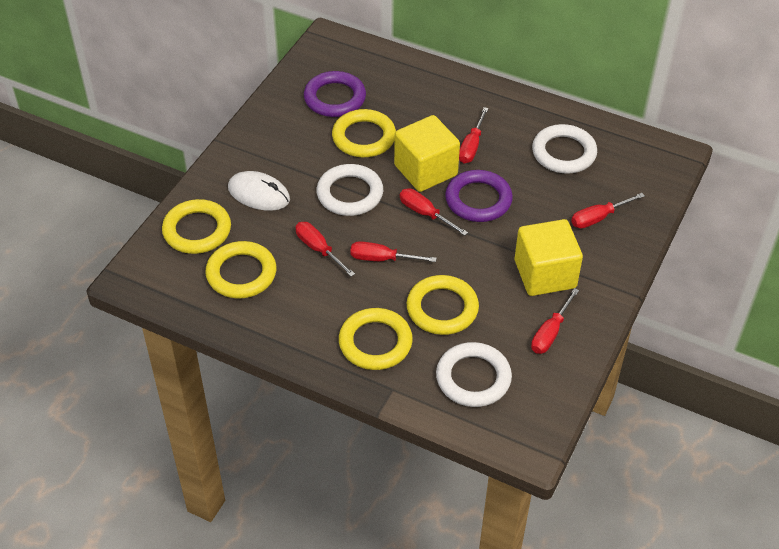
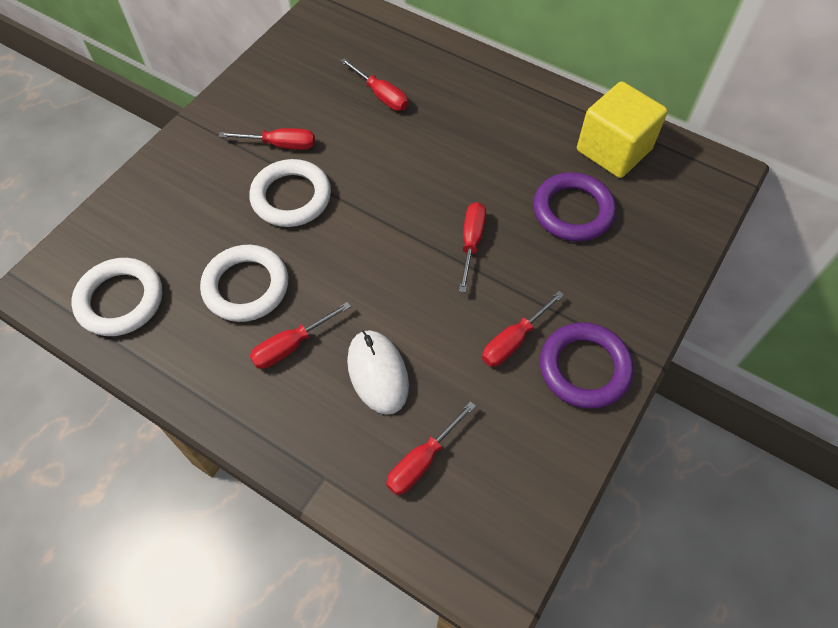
yellow cube: 2 -> 1
yellow ring: 5 -> 0

